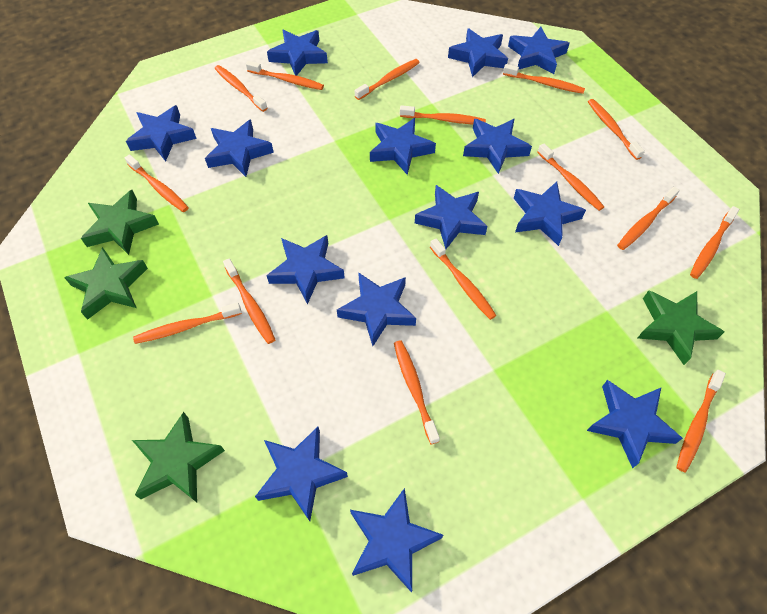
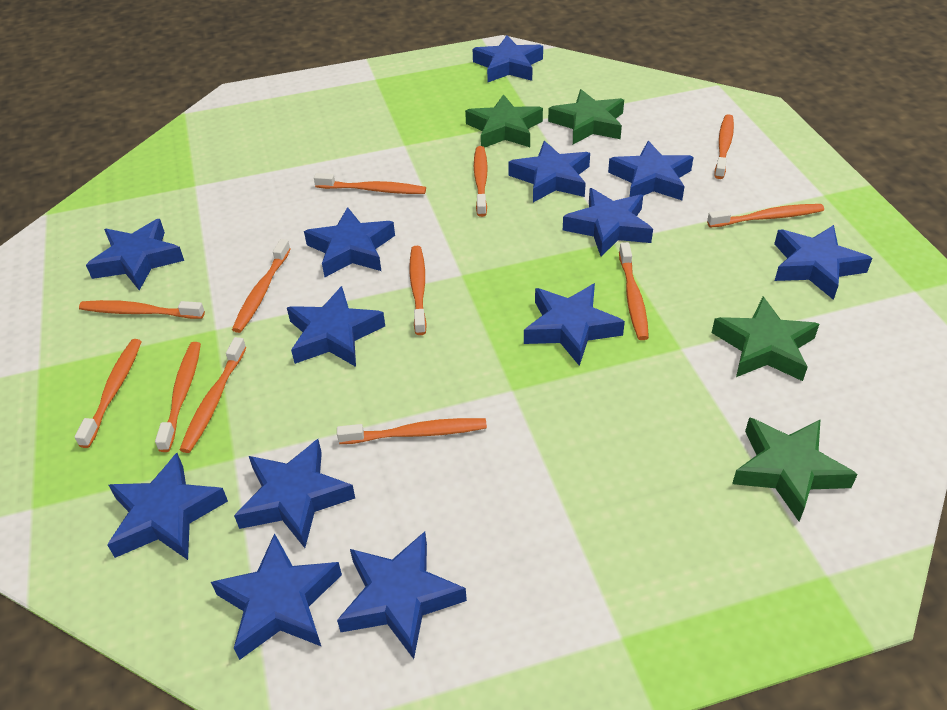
blue star: 14 -> 13
orange toothbrush: 15 -> 12

